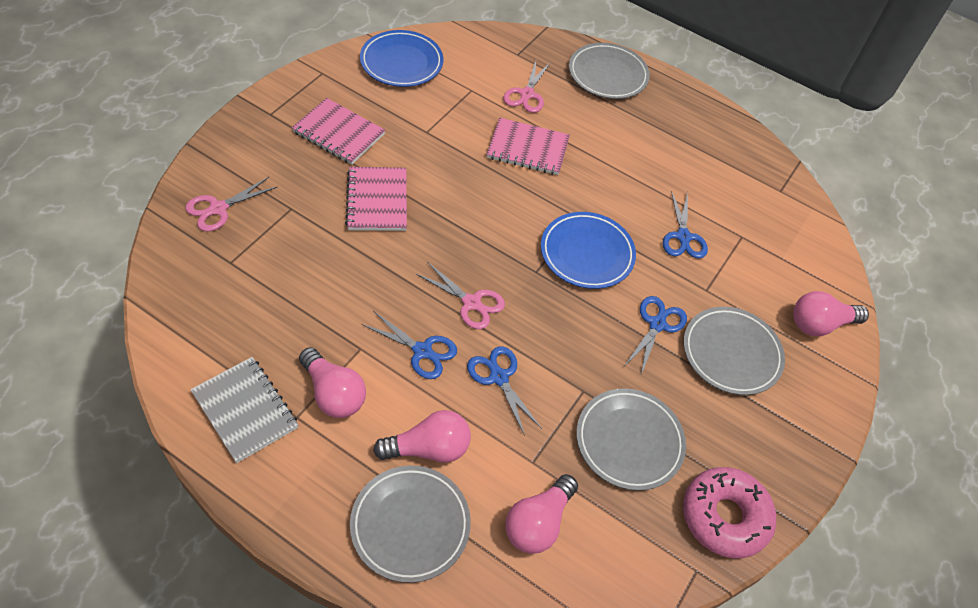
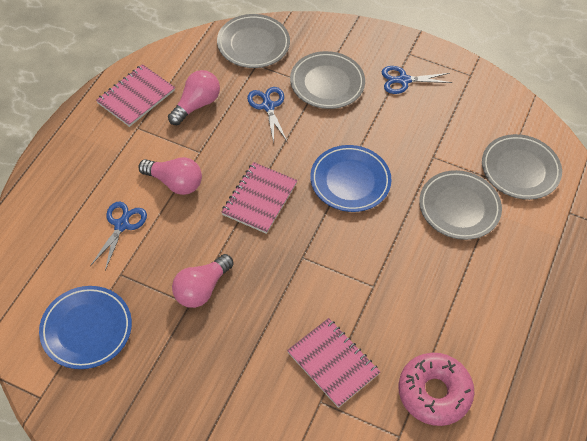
blue scissors: 4 -> 3
grey notebook: 1 -> 0
pink light bulb: 4 -> 3
pink scissors: 3 -> 0

